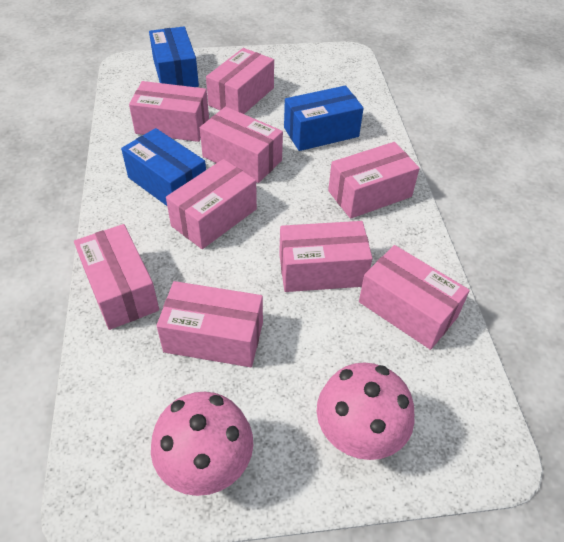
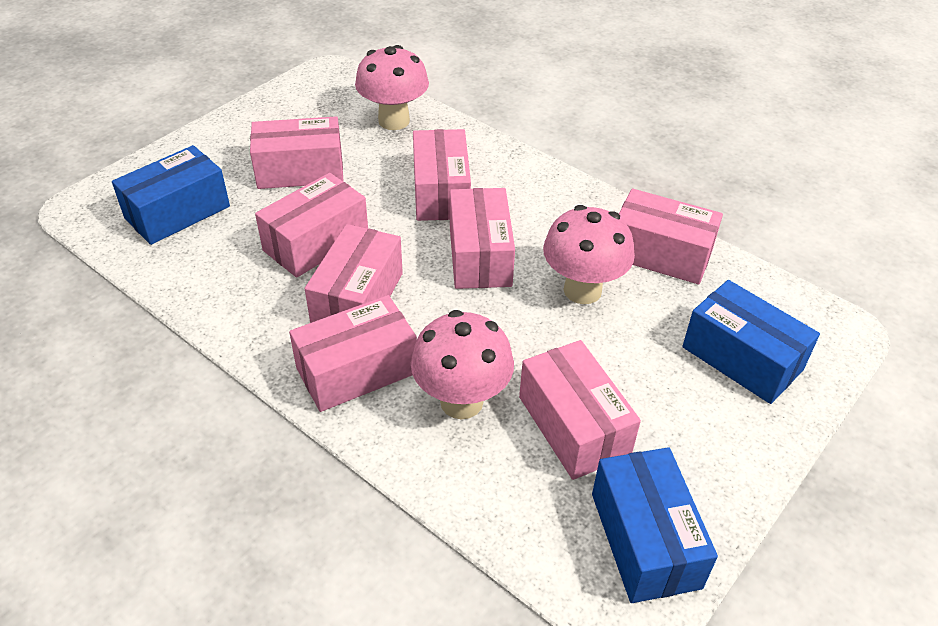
pink box: 9 -> 8
pink mushroom: 2 -> 3

